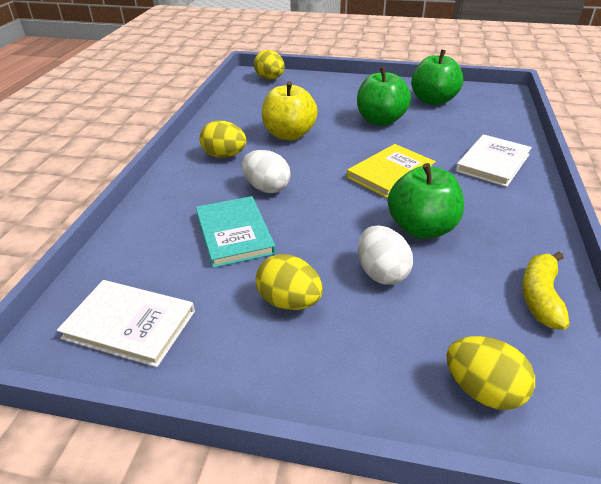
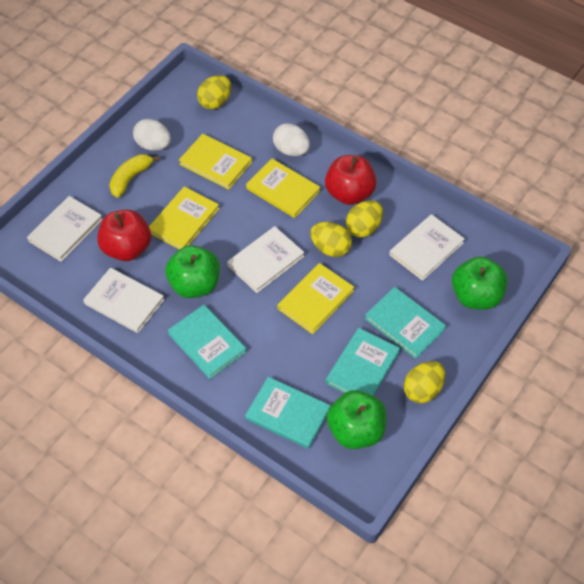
red apple: 0 -> 2
turquoise book: 1 -> 4
white book: 2 -> 4
yellow apple: 1 -> 0
yellow book: 1 -> 4

